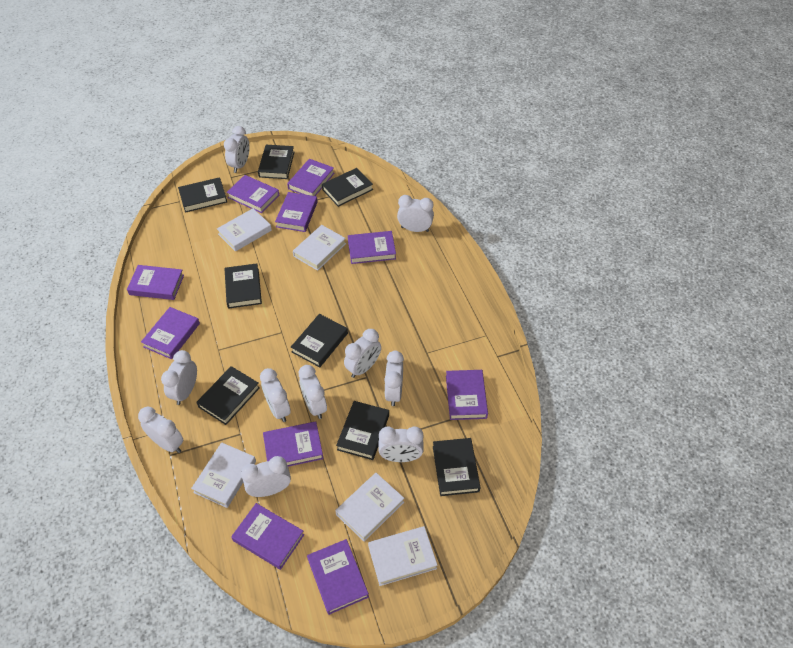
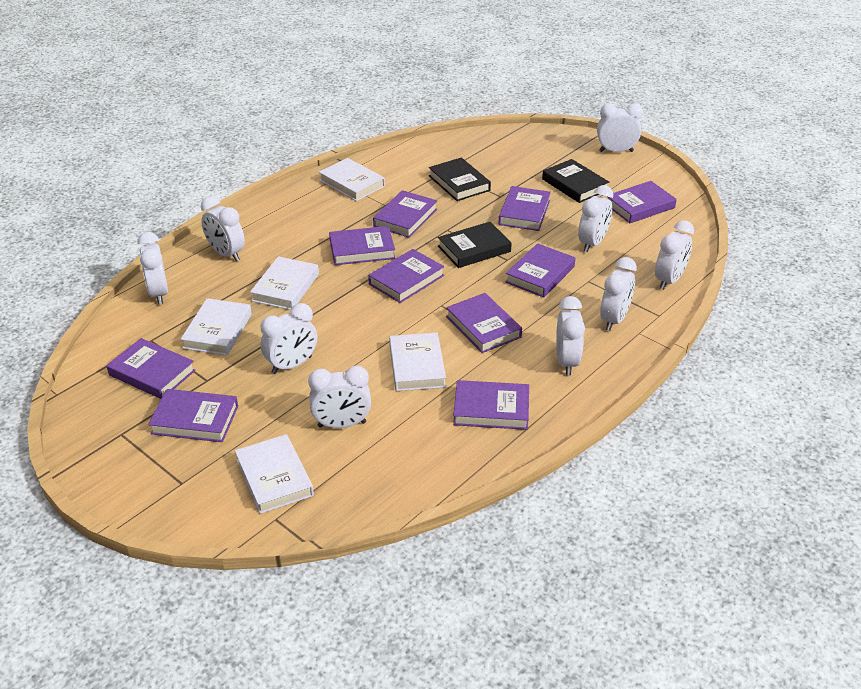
black book: 8 -> 3
white clock: 10 -> 9

